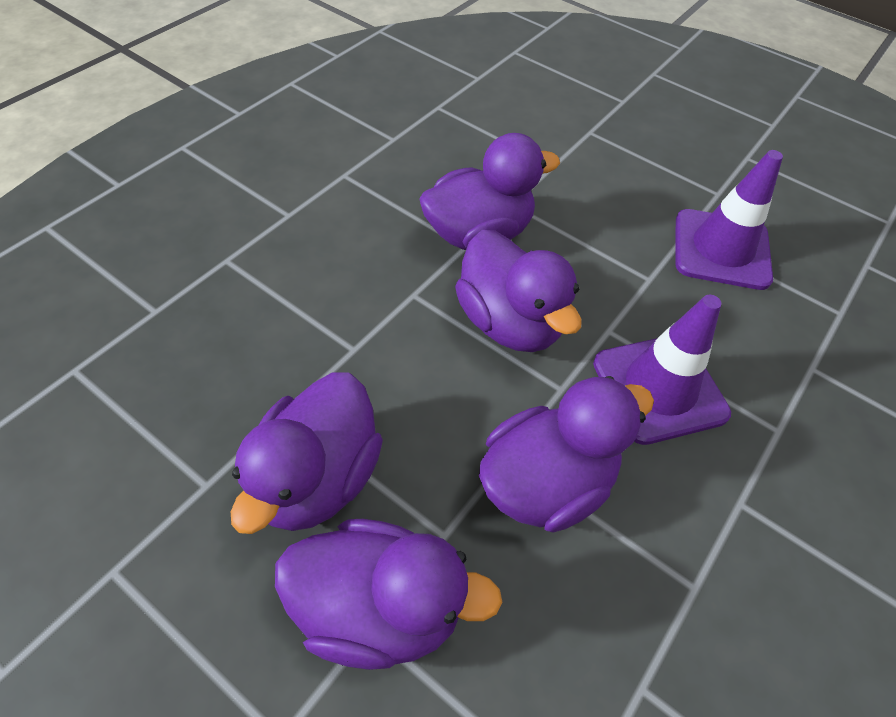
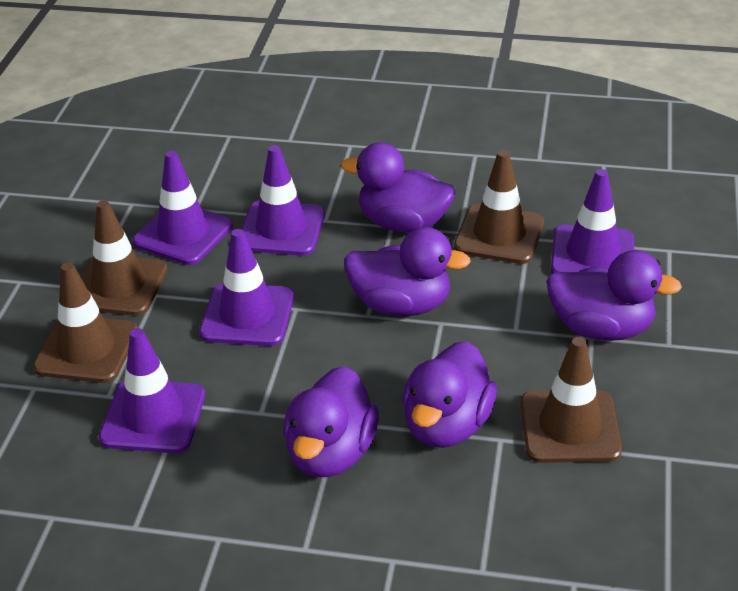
brown traffic cone: 0 -> 4
purple traffic cone: 2 -> 5

